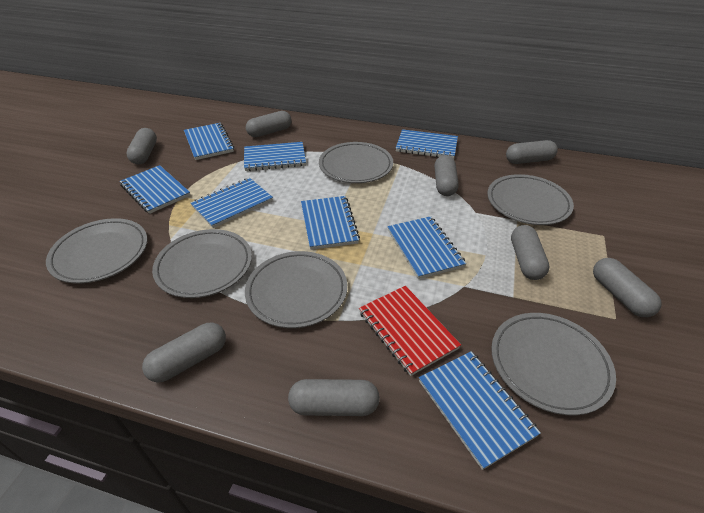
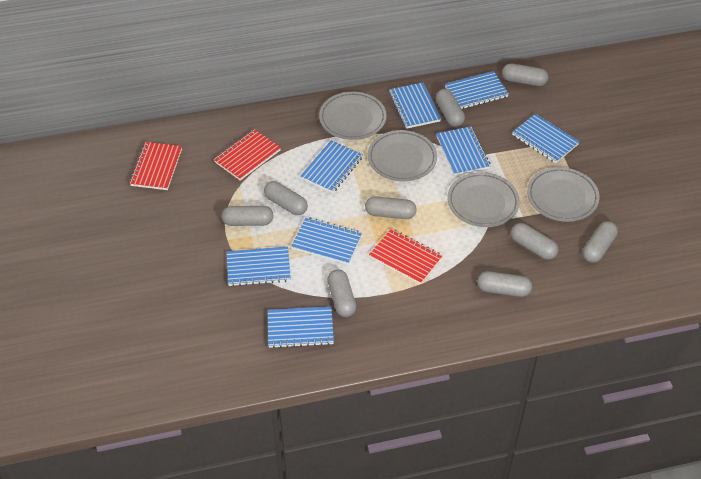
grey capsule: 8 -> 9
grey plate: 6 -> 4
red notebook: 1 -> 3

